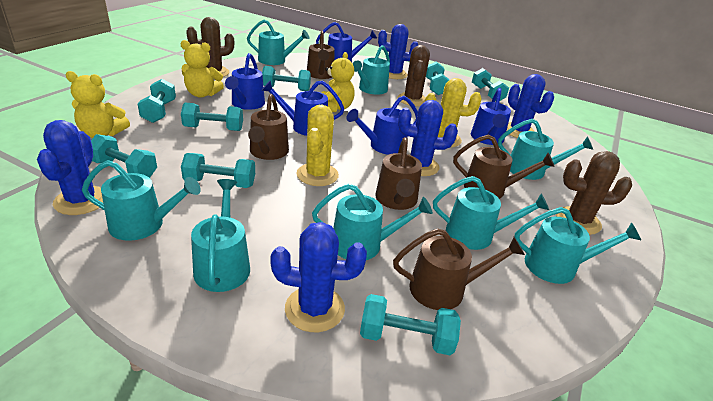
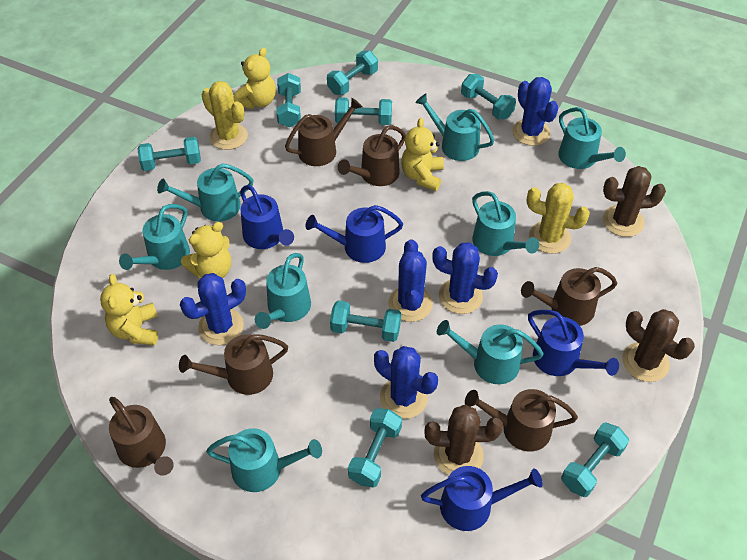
blue watering can: 5 -> 4
brown watering can: 5 -> 6
yellow teddy bear: 3 -> 4

